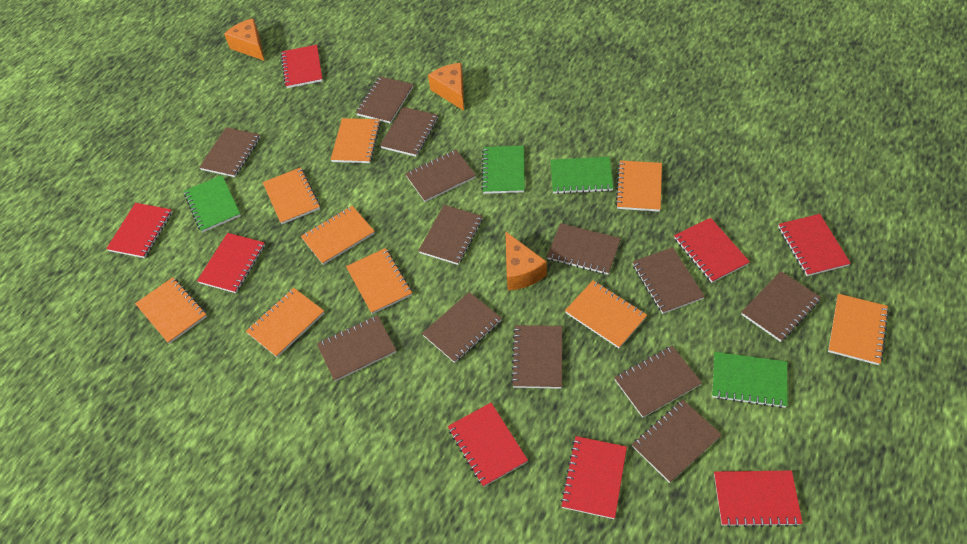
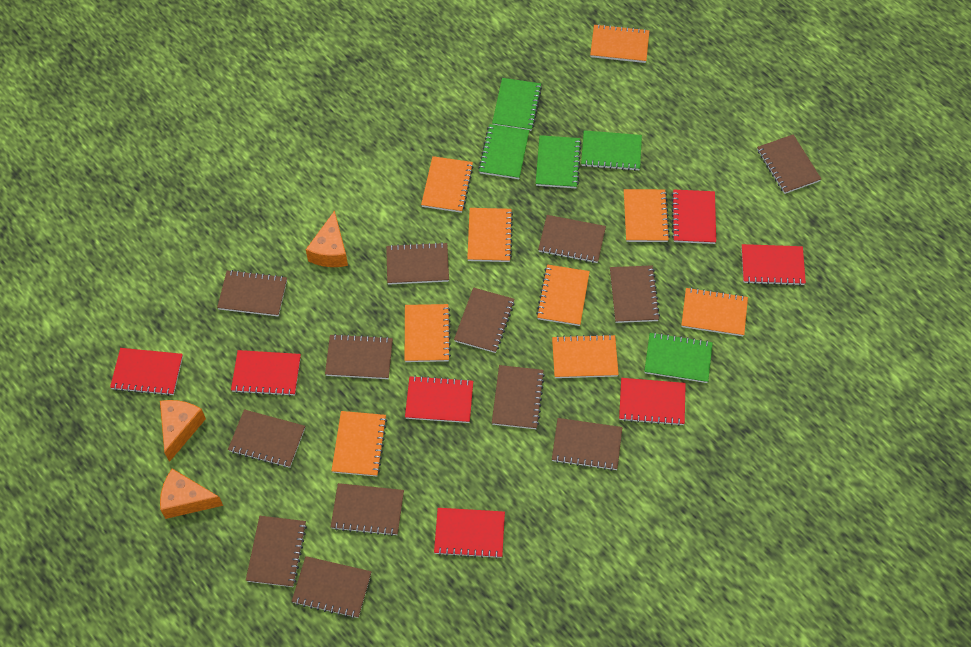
green notebook: 4 -> 5
red notebook: 8 -> 7

